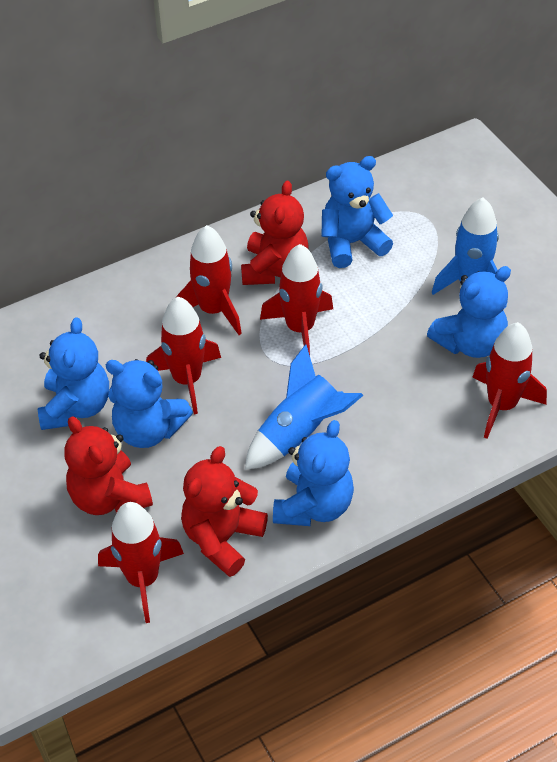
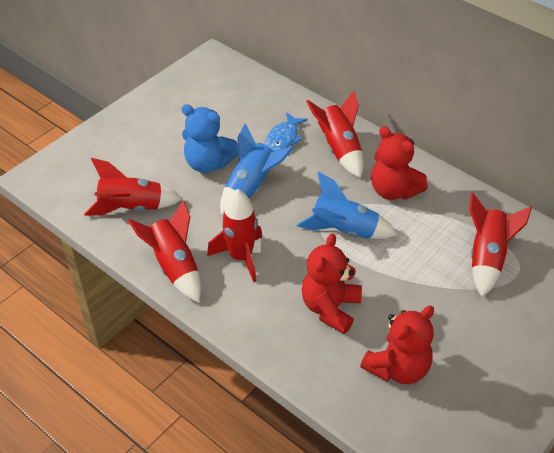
blue fish: 0 -> 1
blue teddy bear: 5 -> 1

